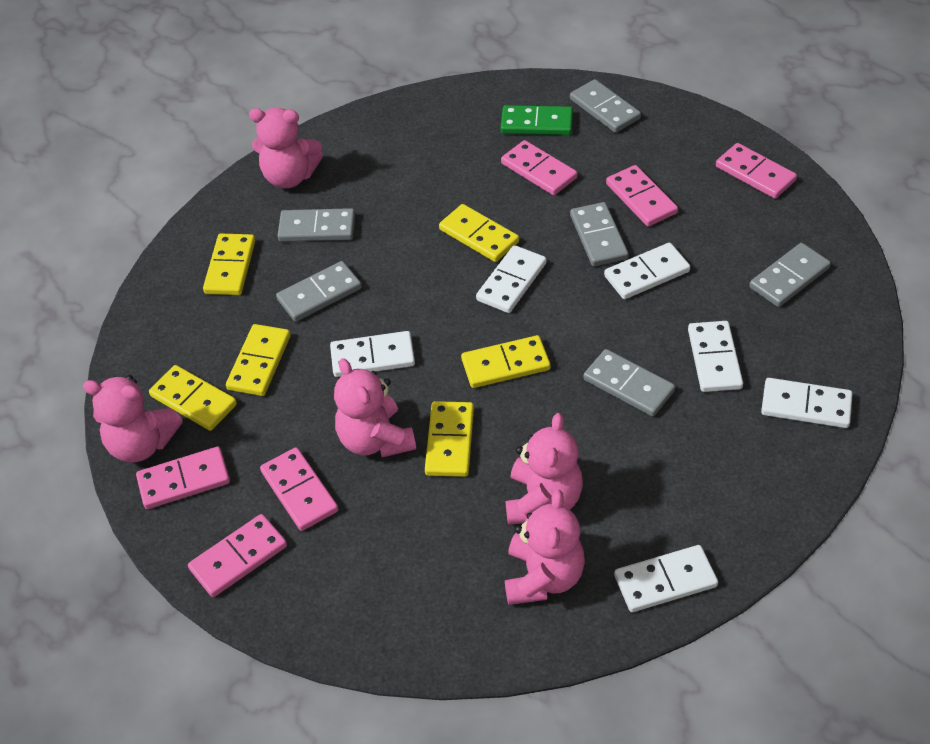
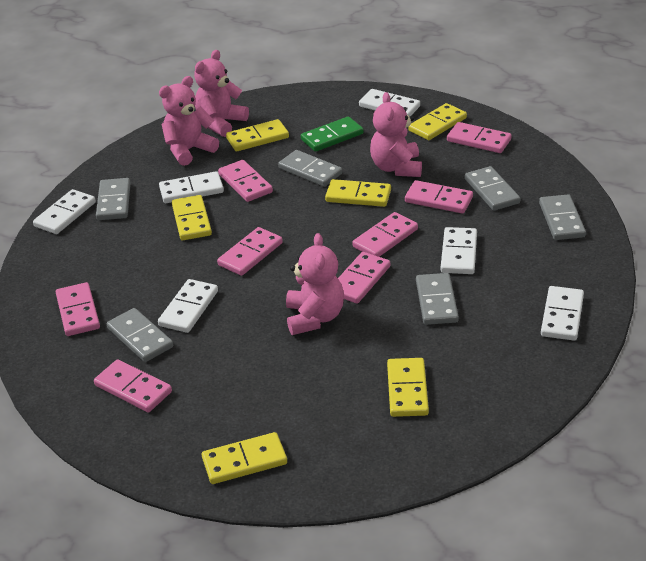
pink domino: 6 -> 8
pink teddy bear: 5 -> 4

